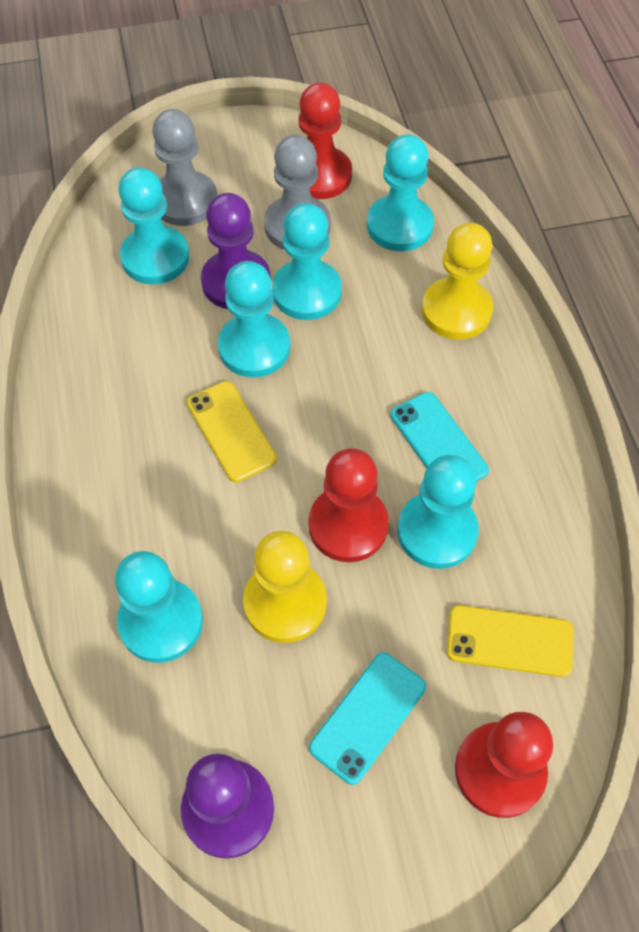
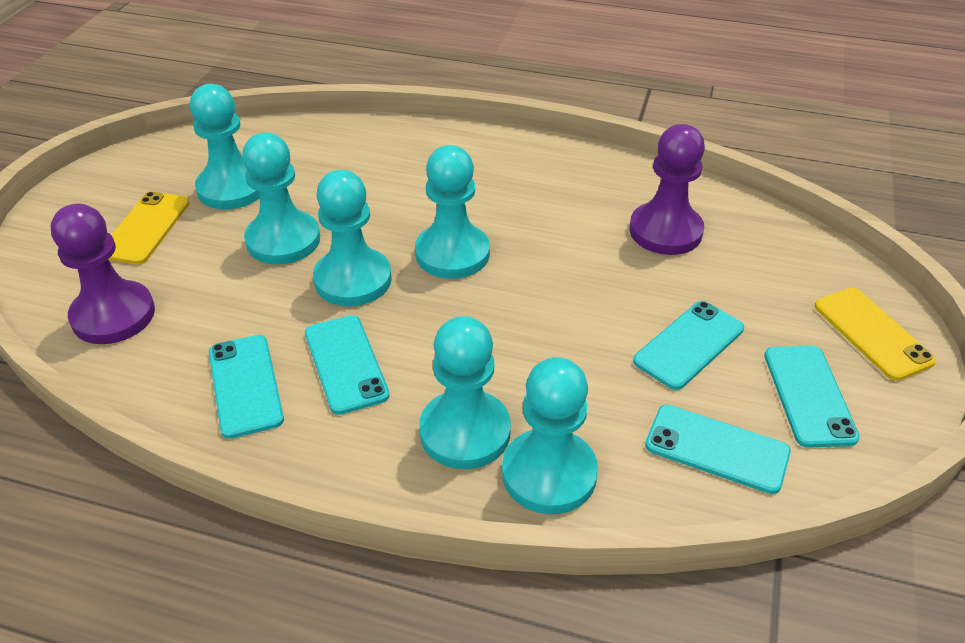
grey pawn: 2 -> 0
red pawn: 3 -> 0
turquoise phone: 2 -> 5
yellow pawn: 2 -> 0

